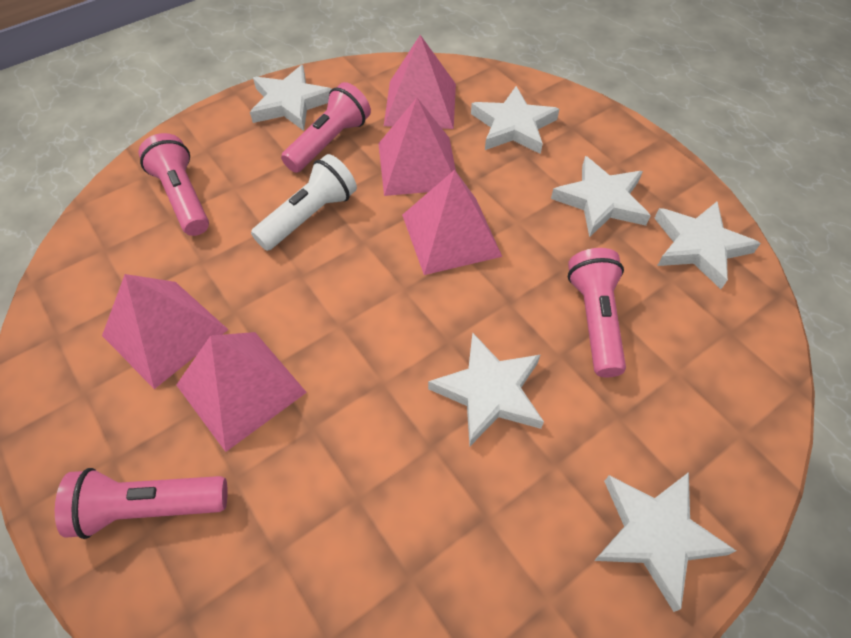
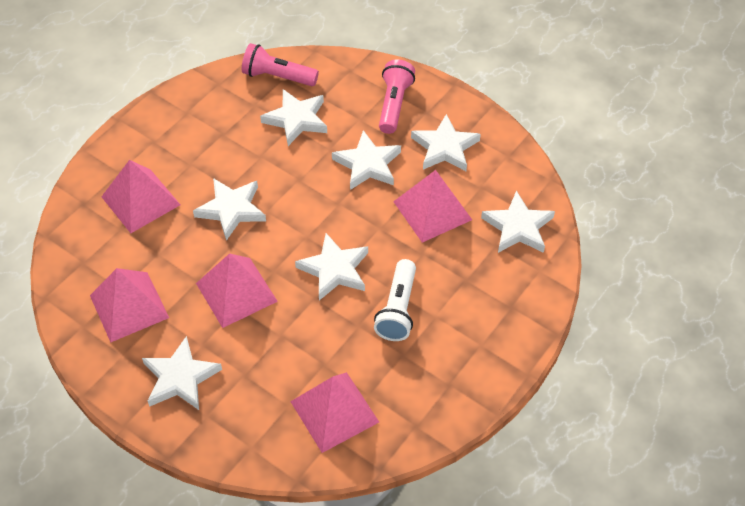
pink flashlight: 4 -> 2
white star: 6 -> 7

